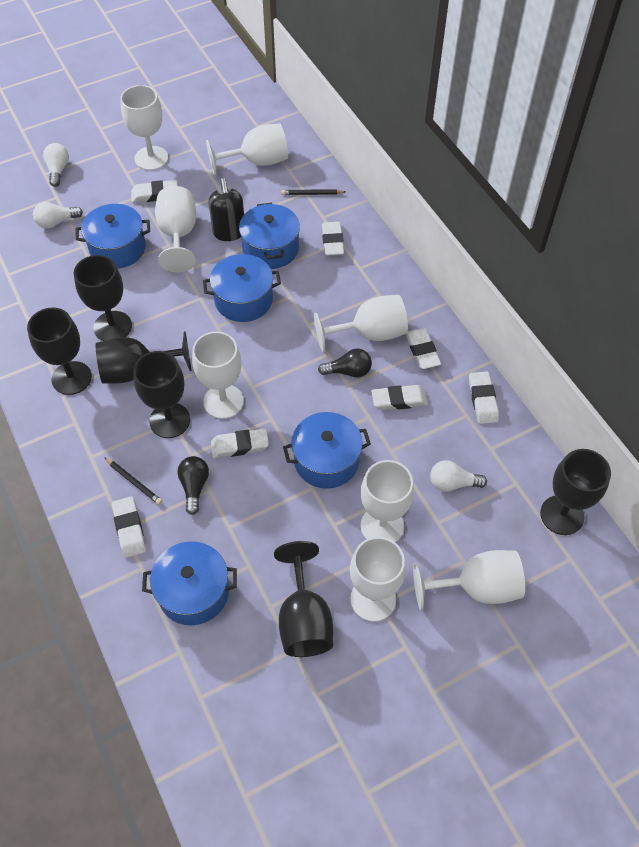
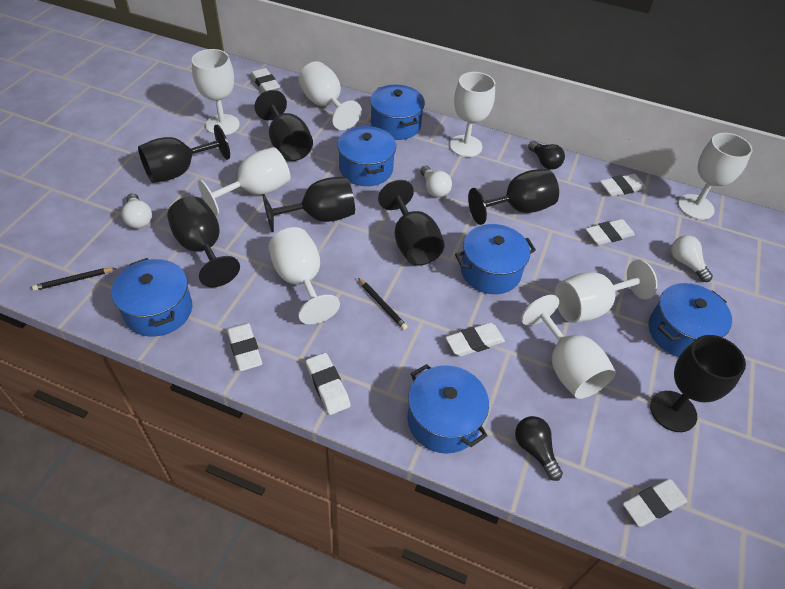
black goblet: 6 -> 7
black soap dispenser: 1 -> 0
blue pot: 5 -> 6

